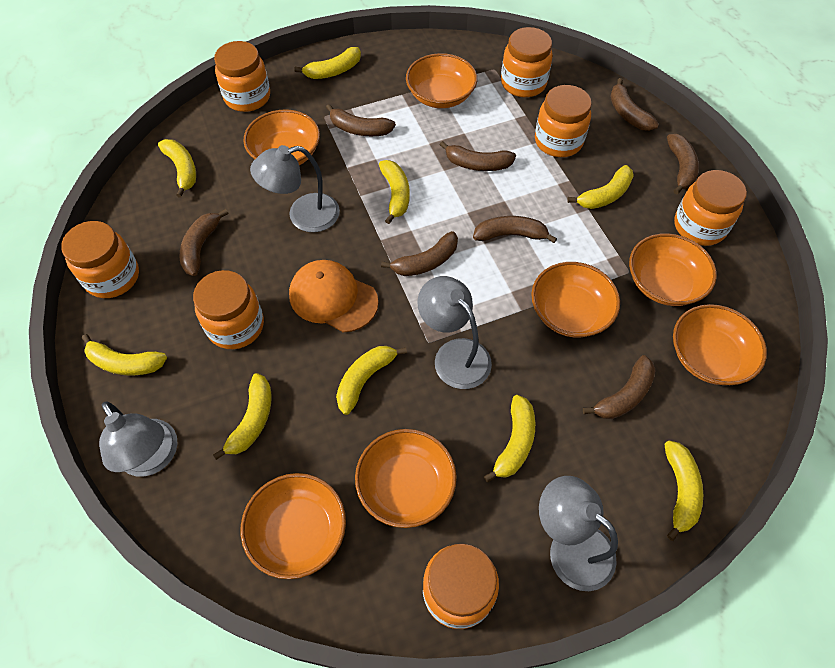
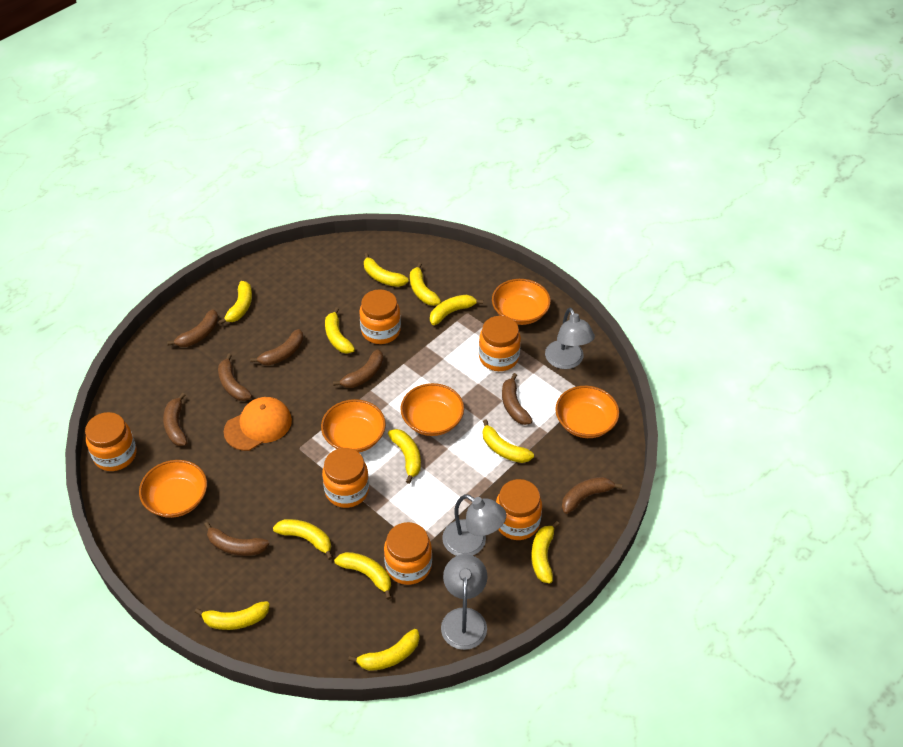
grey lamp: 4 -> 3
orange bowl: 7 -> 5
orange jar: 7 -> 6
yellow banana: 9 -> 12

